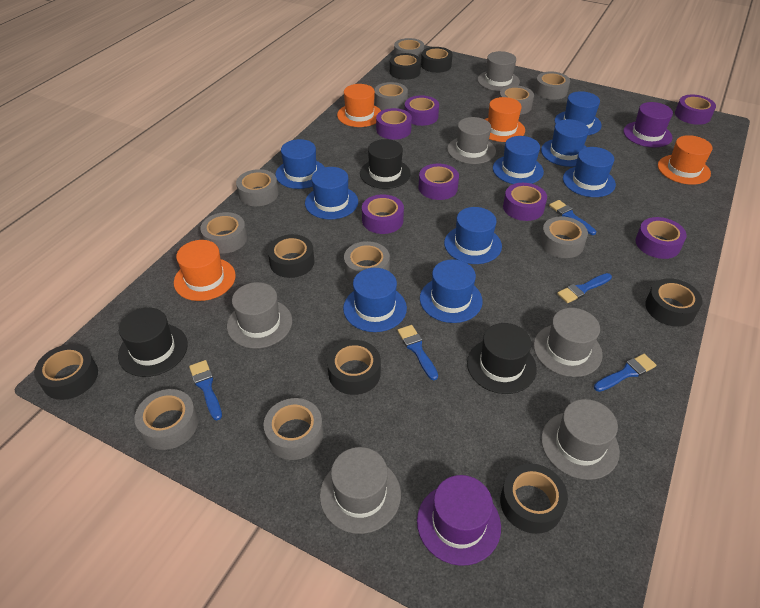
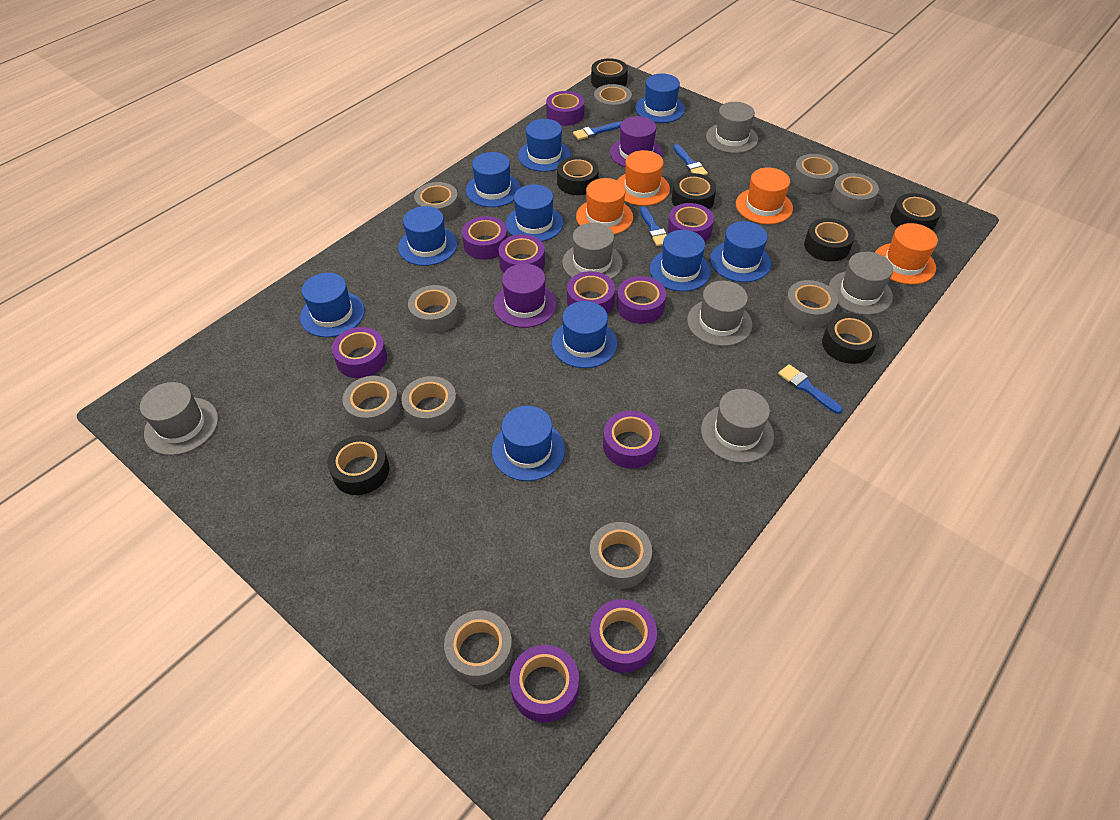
black hat: 3 -> 0
blue brush: 5 -> 4
blue hat: 9 -> 10
purple tape: 7 -> 10

